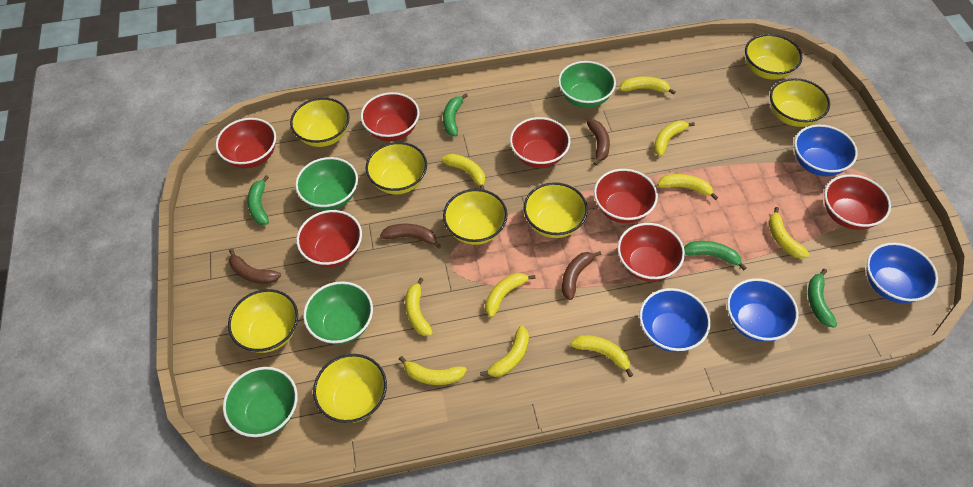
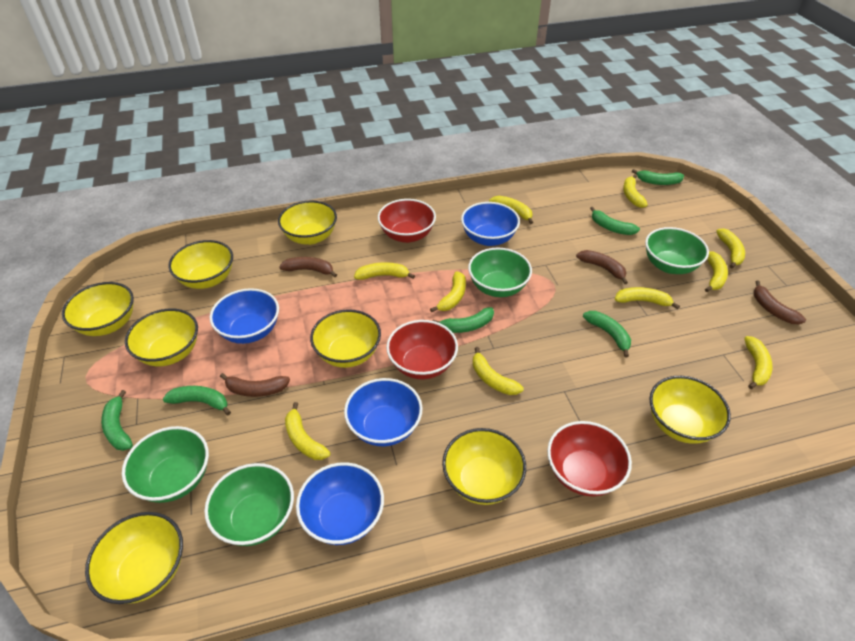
green banana: 4 -> 6
red bowl: 7 -> 3

